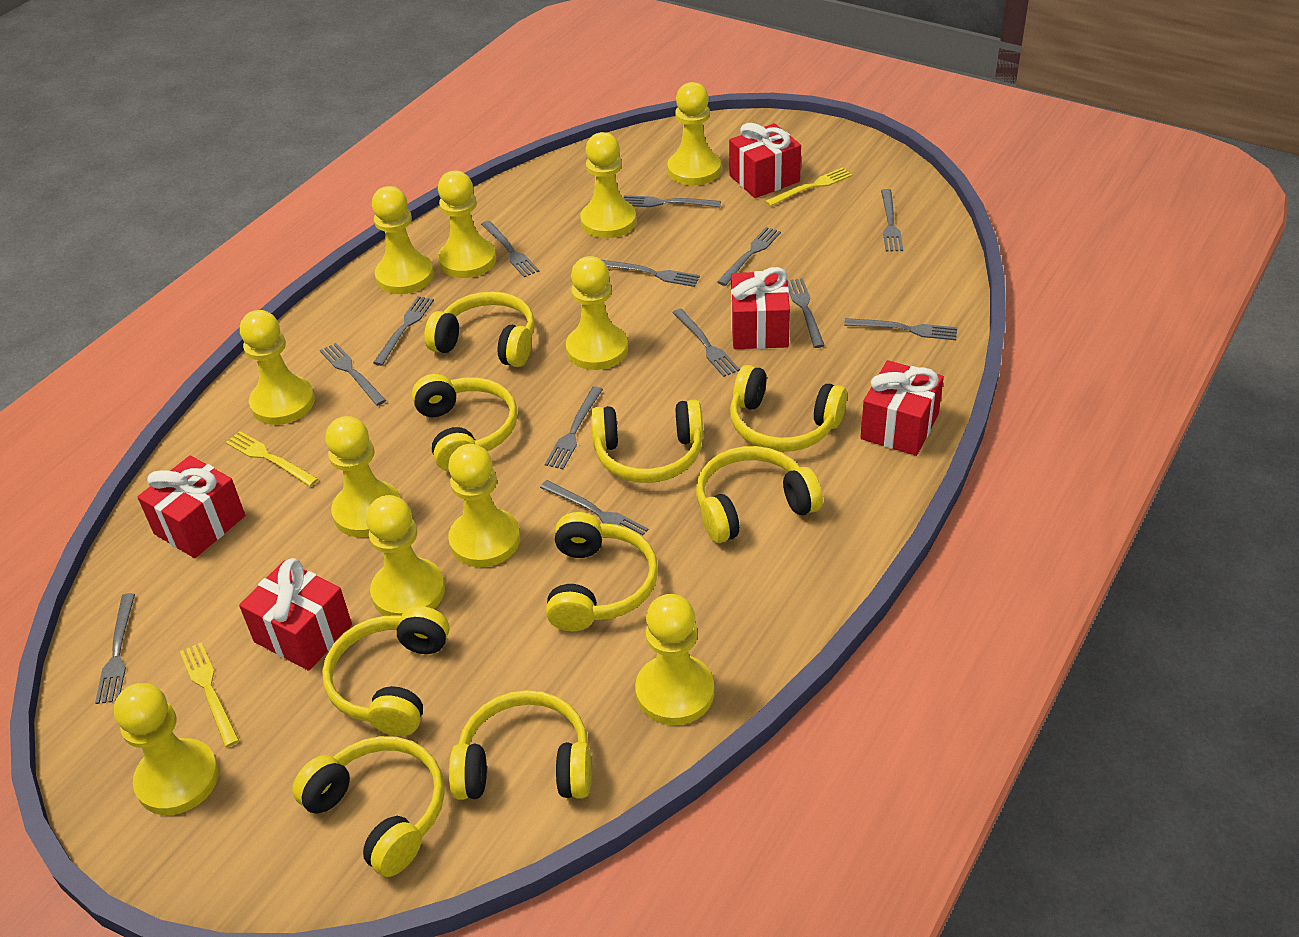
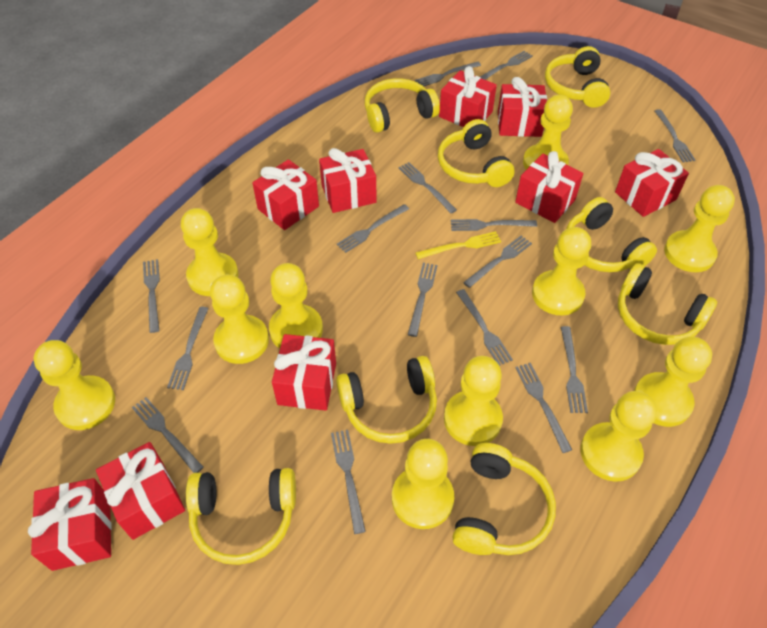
grey fork: 13 -> 15
red gift: 5 -> 9
yellow fork: 3 -> 1
yellow headphones: 9 -> 8

